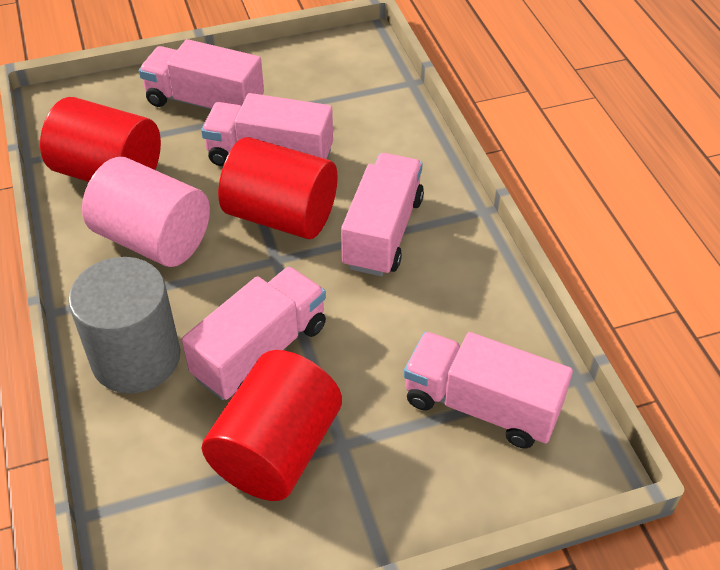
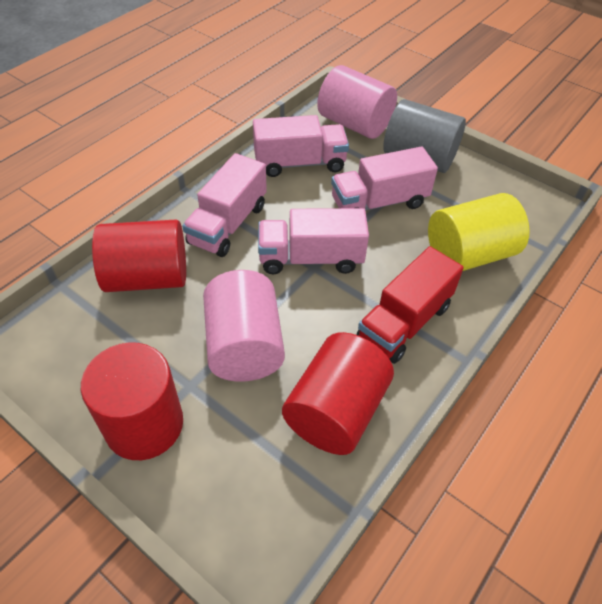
pink cylinder: 1 -> 2
pink truck: 5 -> 4
red truck: 0 -> 1
yellow cylinder: 0 -> 1

